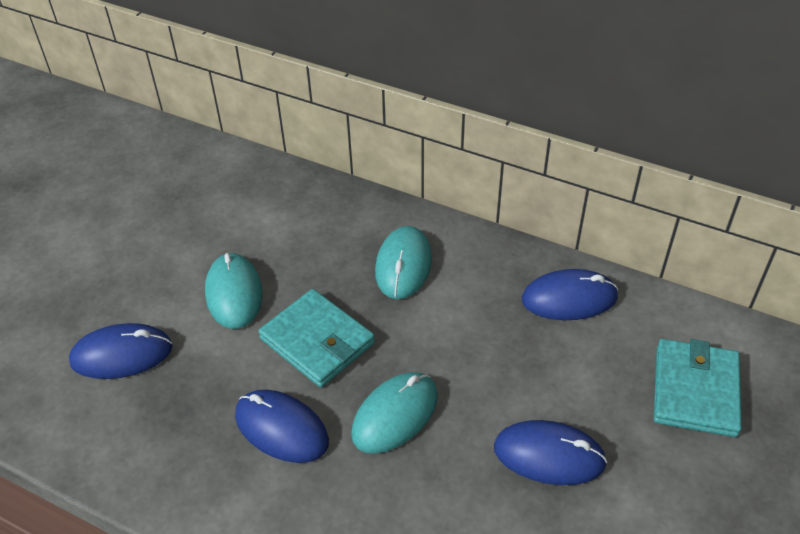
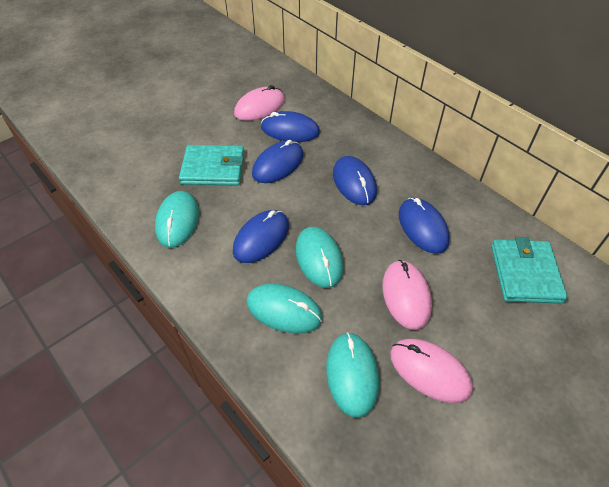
blue mouse: 4 -> 5
pink mouse: 0 -> 3
turquoise mouse: 3 -> 4

